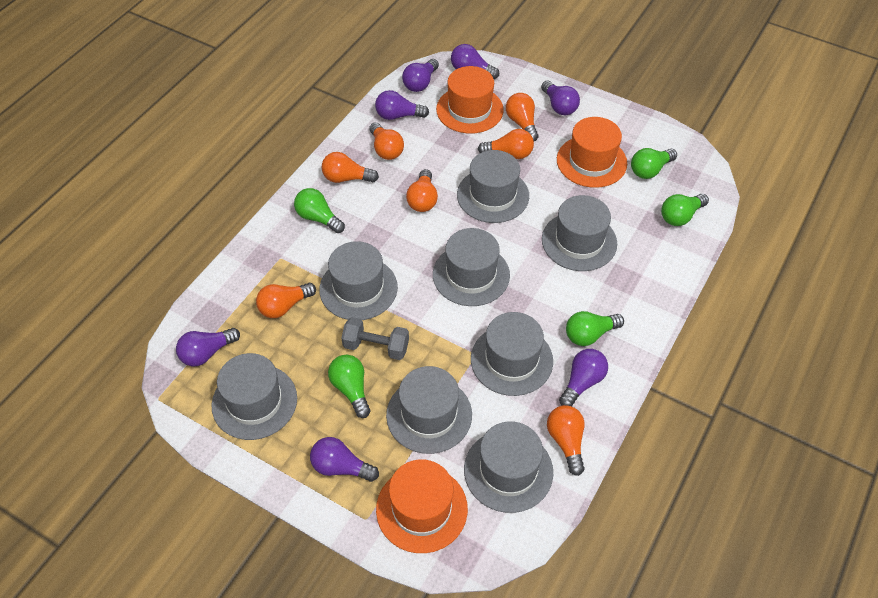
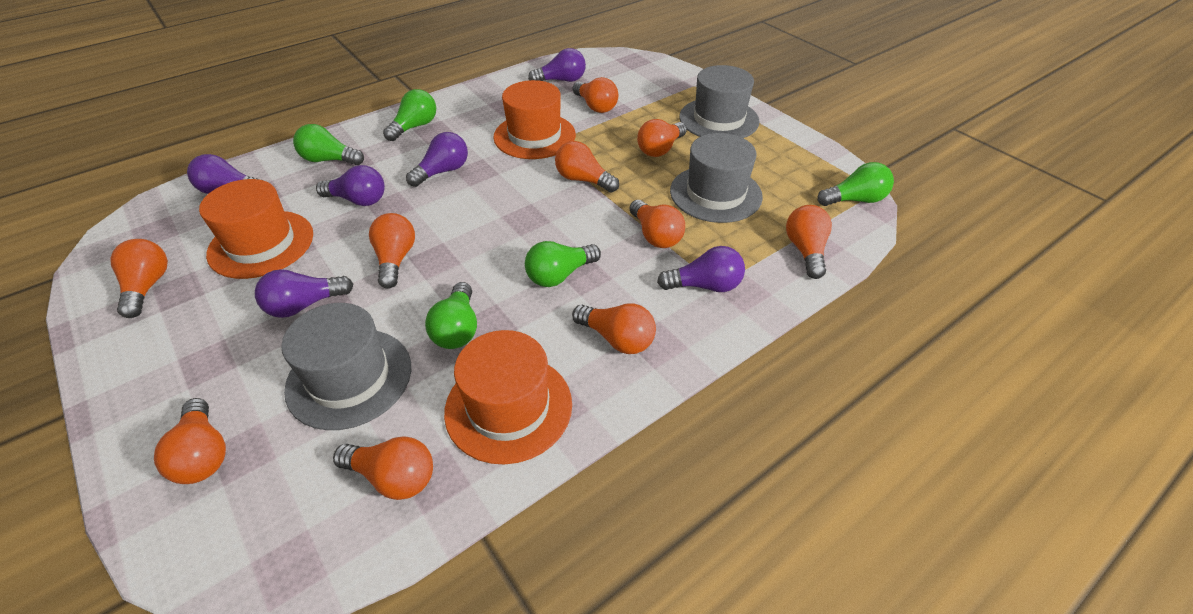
grey dumbbell: 1 -> 0
grey hat: 8 -> 3
orange light bulb: 7 -> 10
purple light bulb: 7 -> 6

